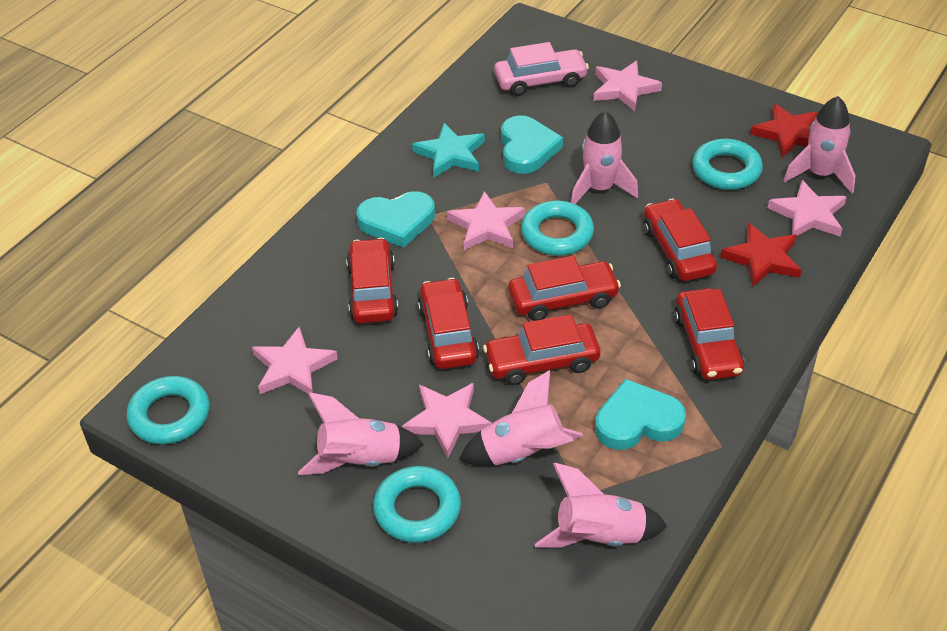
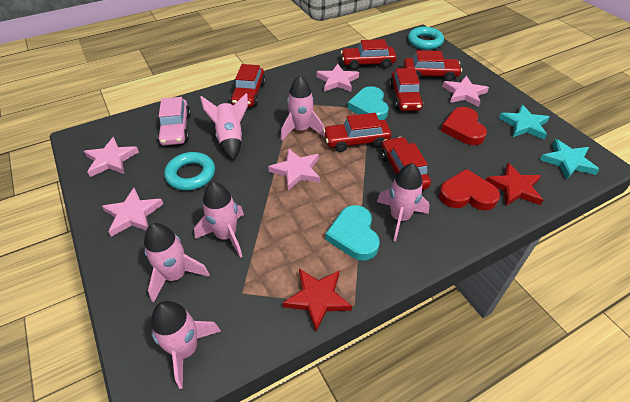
pink rocket: 5 -> 6
red heart: 0 -> 2
turquoise heart: 3 -> 2
turquoise ring: 4 -> 2
turquoise star: 1 -> 2

